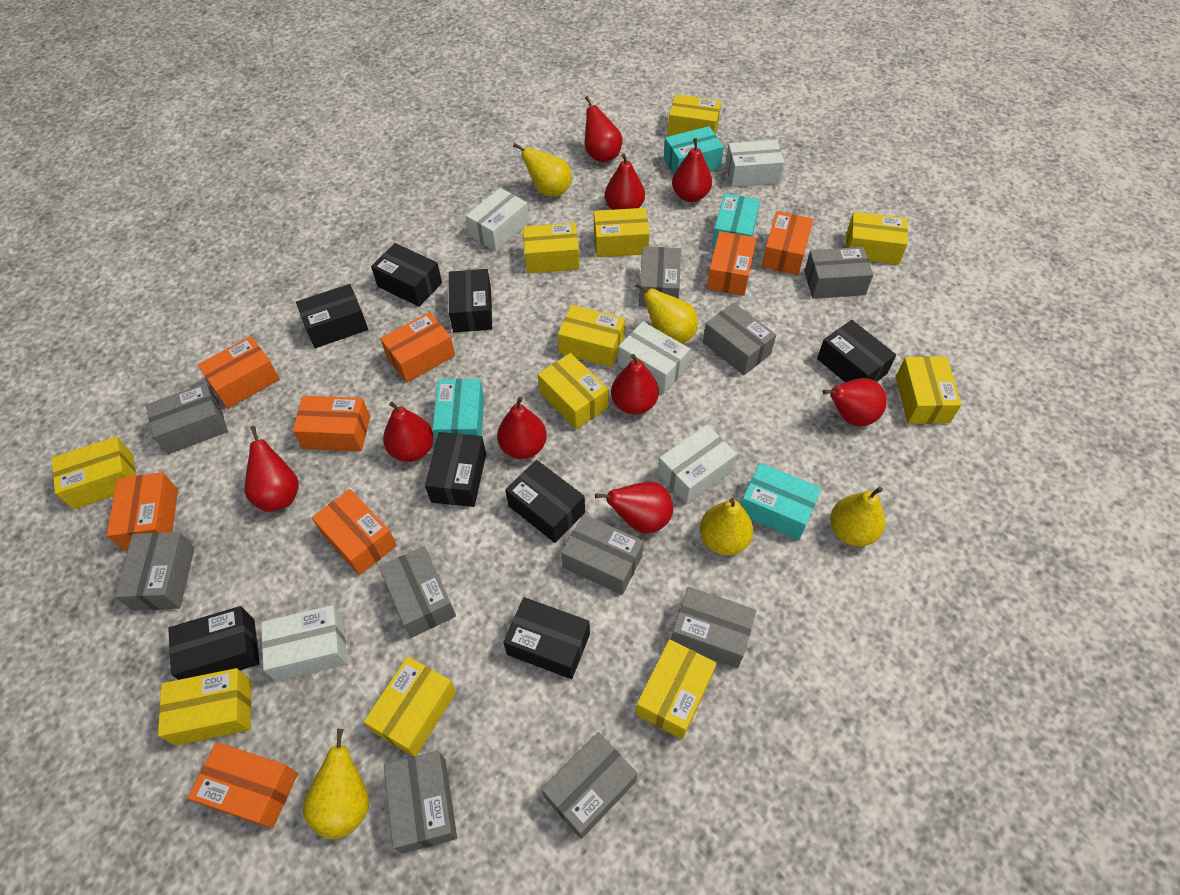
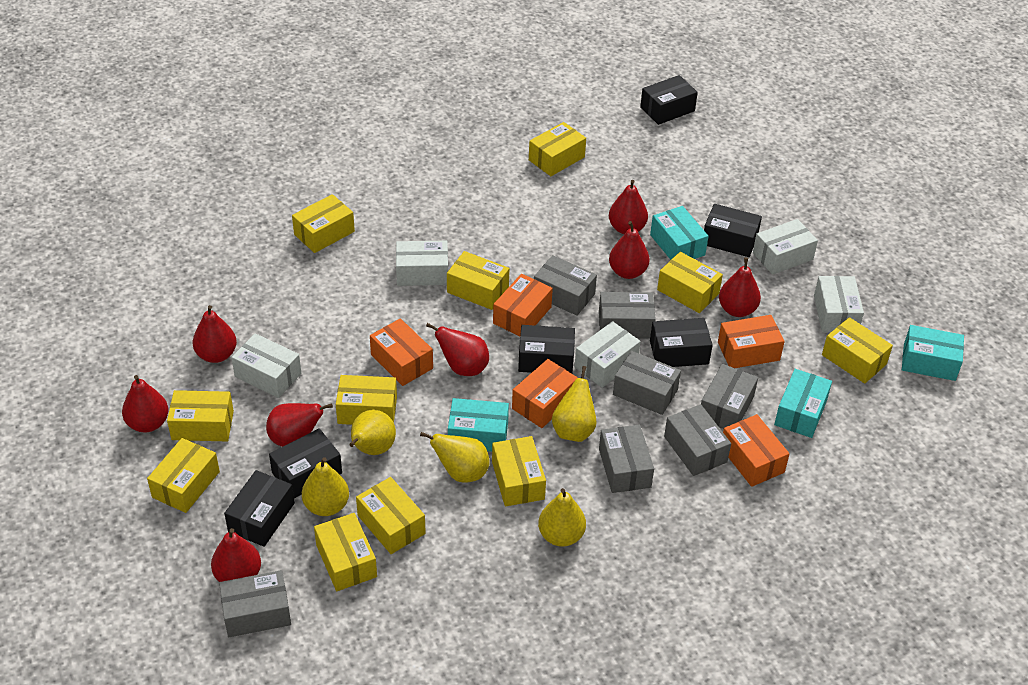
black box: 8 -> 6
grey box: 10 -> 7
orange box: 8 -> 5
red pear: 9 -> 8

